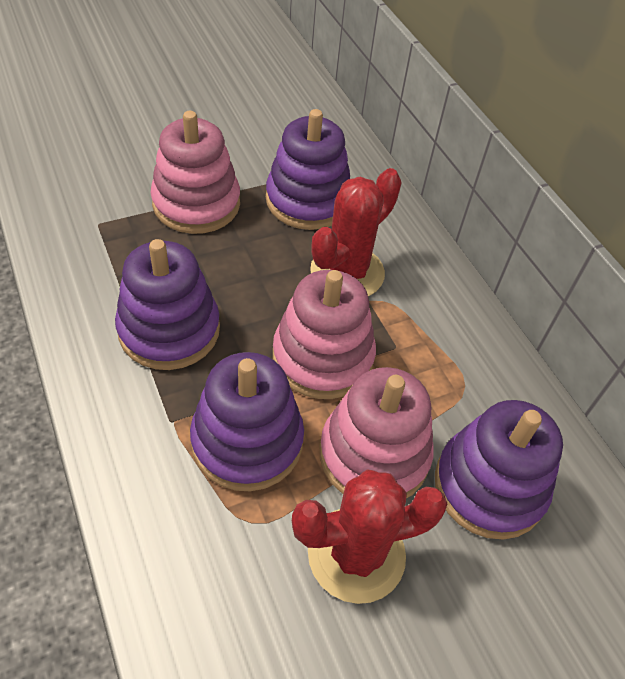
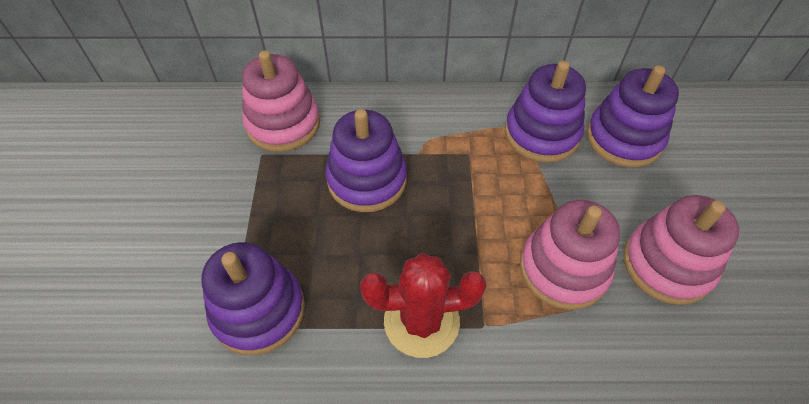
red cactus: 2 -> 1

